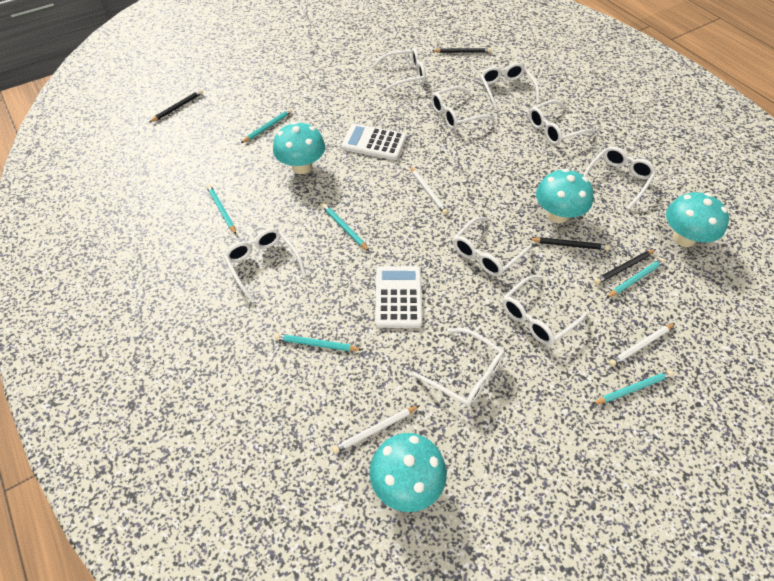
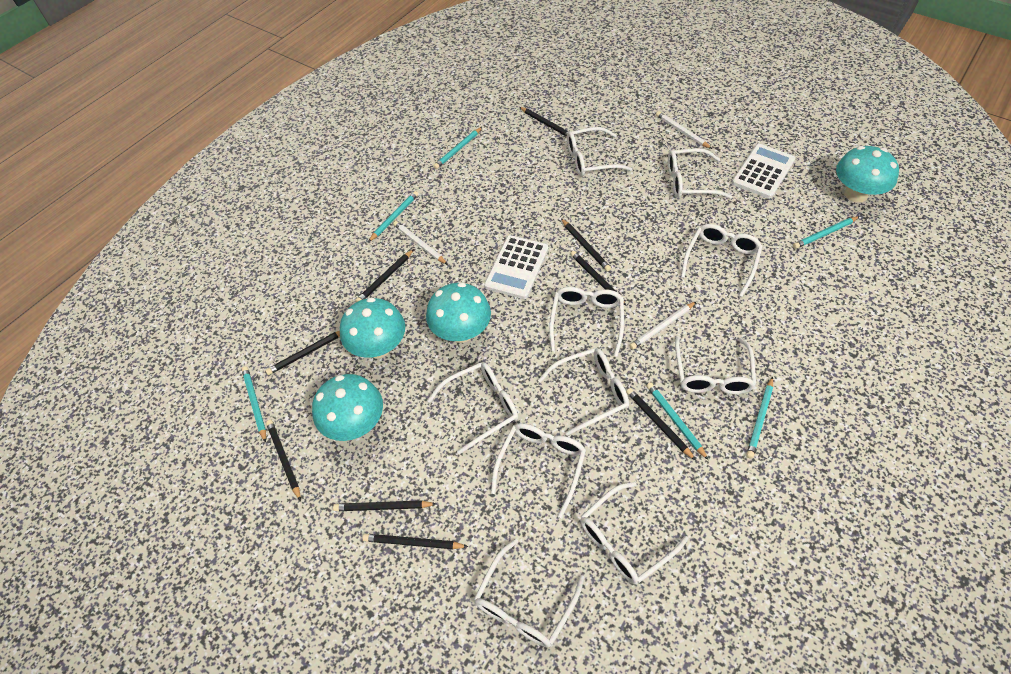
black pencil: 4 -> 9
white glasses: 9 -> 10

